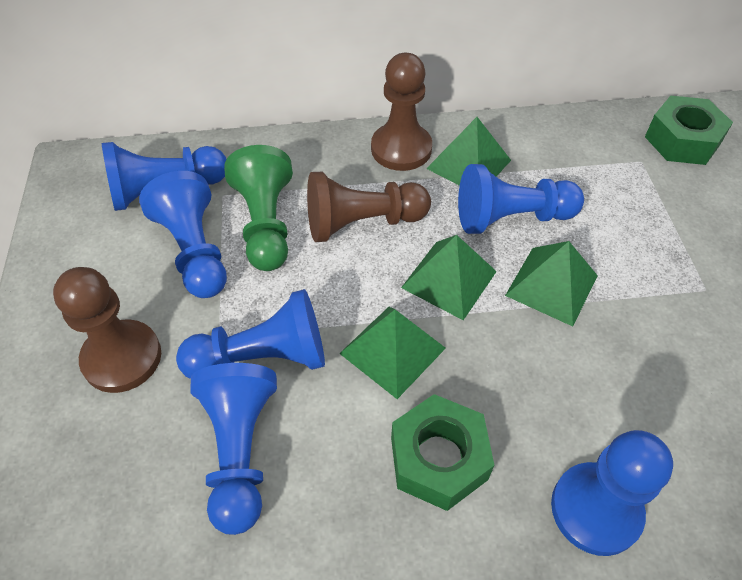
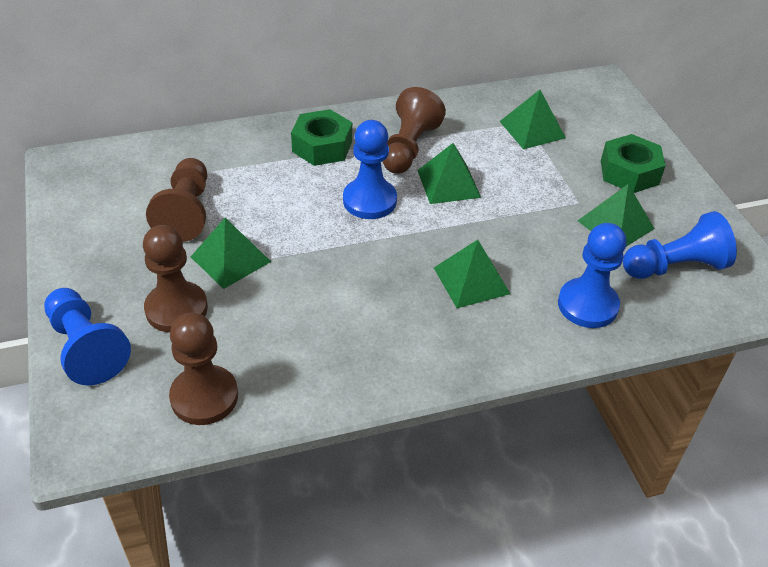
blue pawn: 6 -> 4
brown pawn: 3 -> 4
green pawn: 1 -> 0
green pyramid: 4 -> 5

